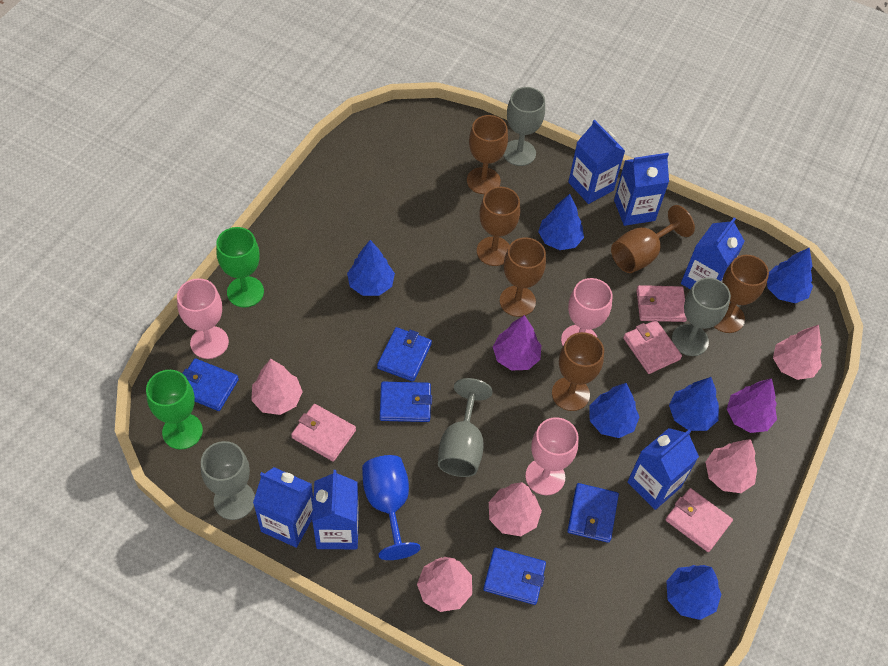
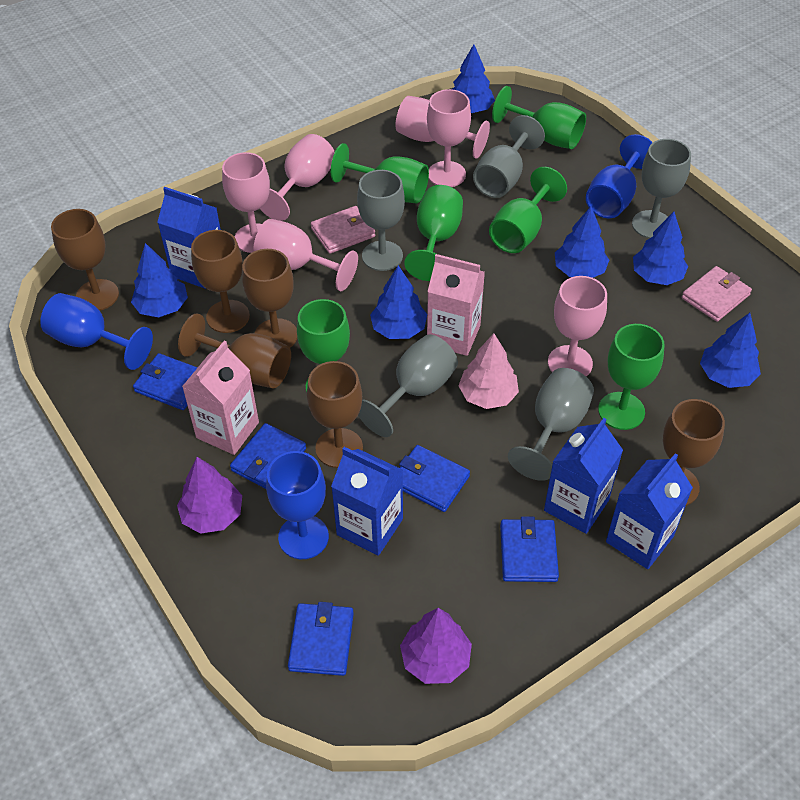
blue carton: 6 -> 4
blue goblet: 1 -> 3
green goblet: 2 -> 6
grey goblet: 4 -> 5
pink carton: 0 -> 2
pink goblet: 3 -> 6
pink tree: 5 -> 1
pink wallet: 4 -> 2

